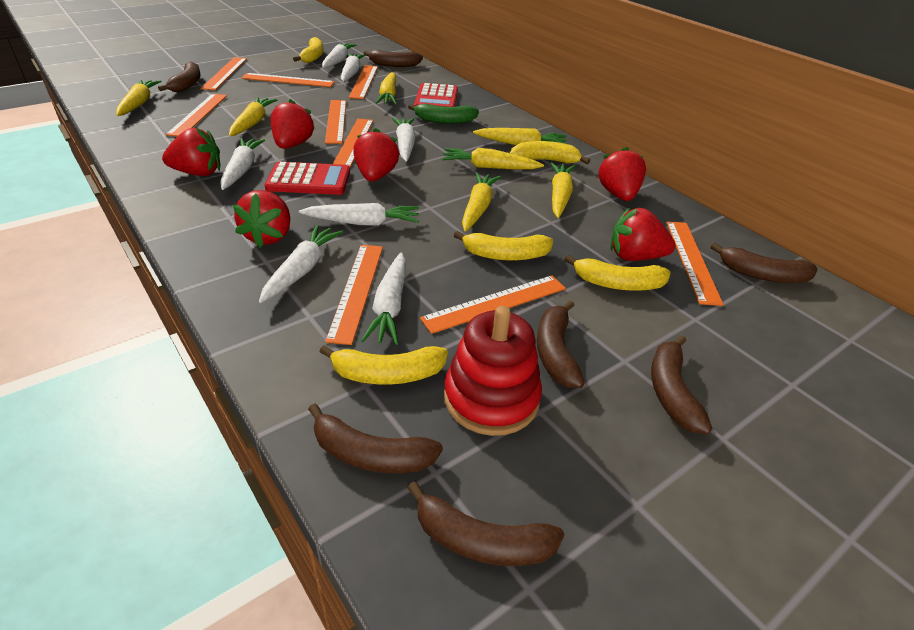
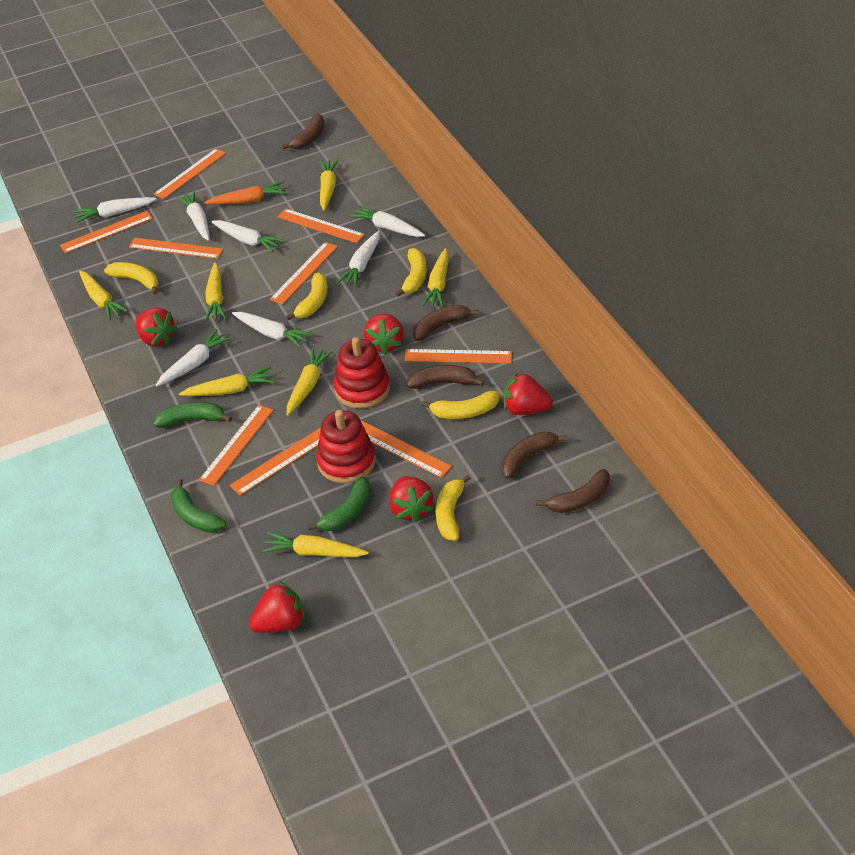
brown banana: 7 -> 5
green banana: 1 -> 3
orange carrot: 0 -> 1
red calculator: 2 -> 0
red stacking toy: 1 -> 2
red strawberry: 6 -> 5

